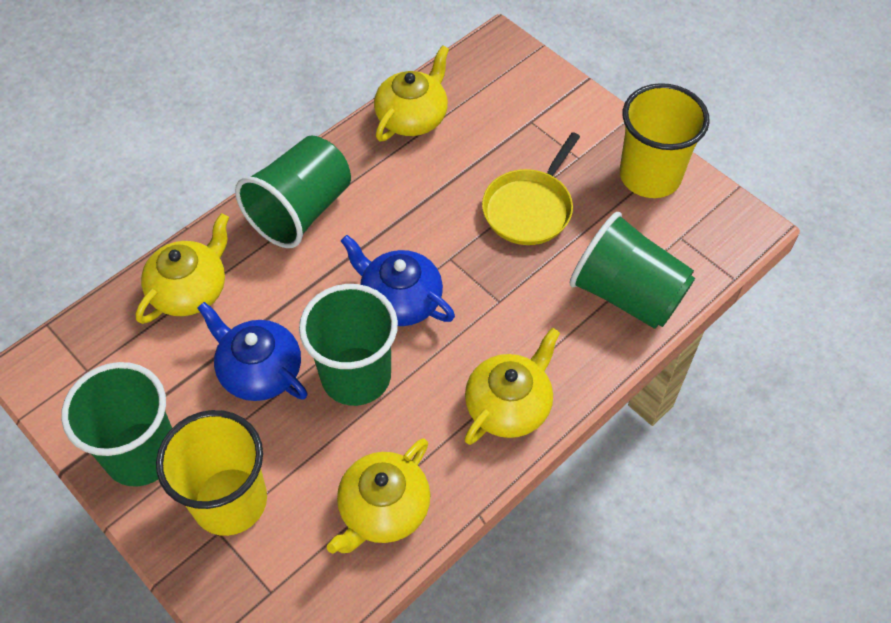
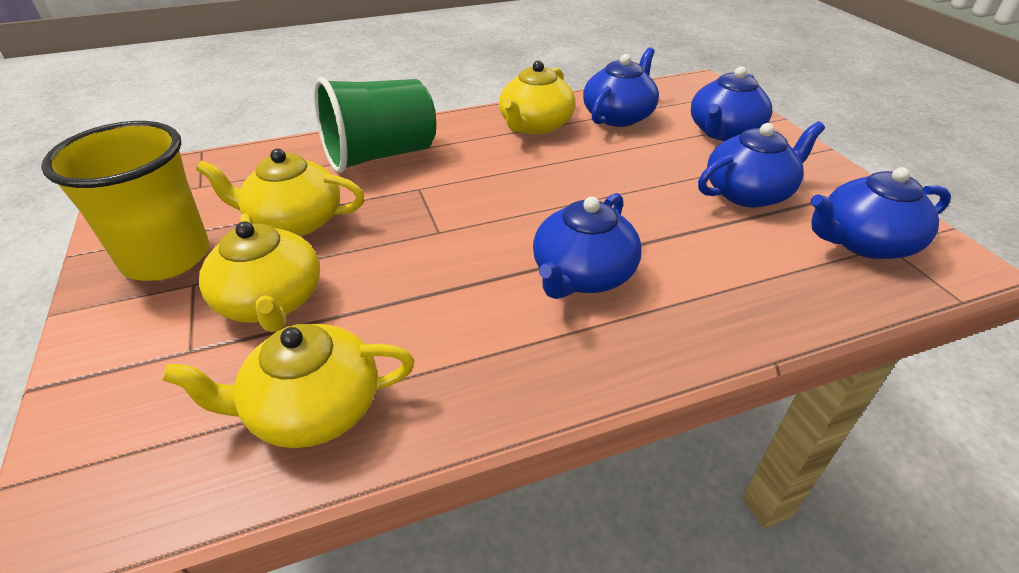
blue teapot: 2 -> 5
green cup: 4 -> 1
yellow cup: 2 -> 1
yellow pan: 1 -> 0

